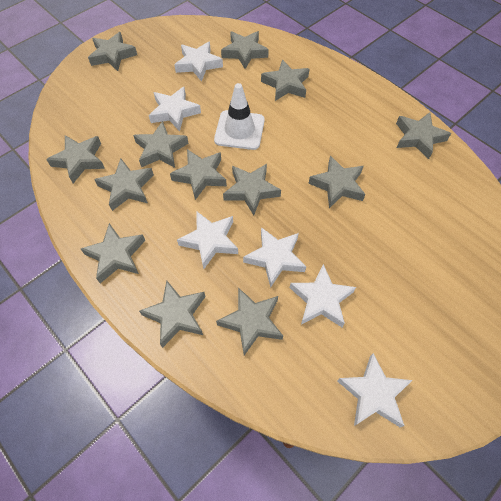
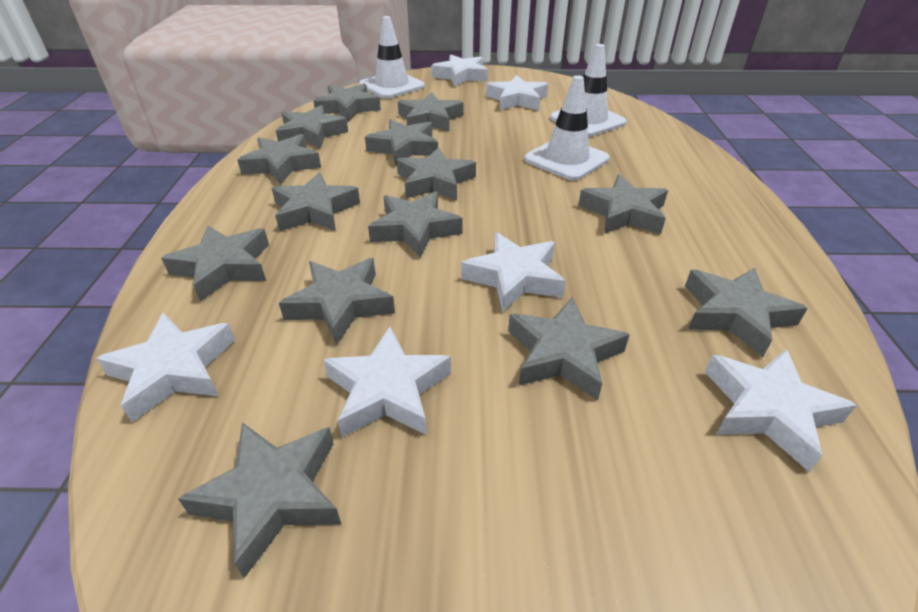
grey star: 13 -> 14
white traffic cone: 1 -> 3

